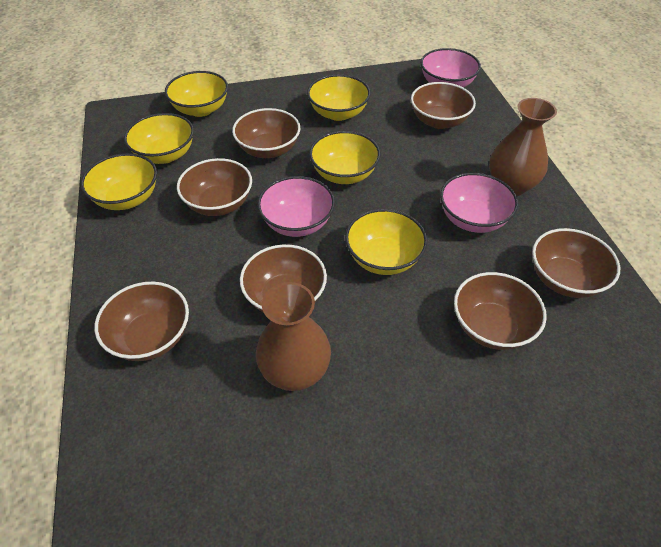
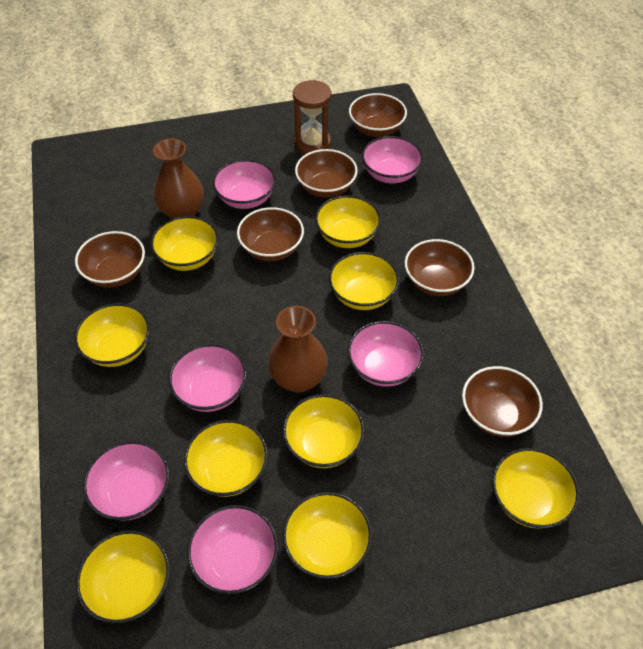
brown bowl: 7 -> 6
brown hourglass: 0 -> 1
pink bowl: 3 -> 6
yellow bowl: 6 -> 9

